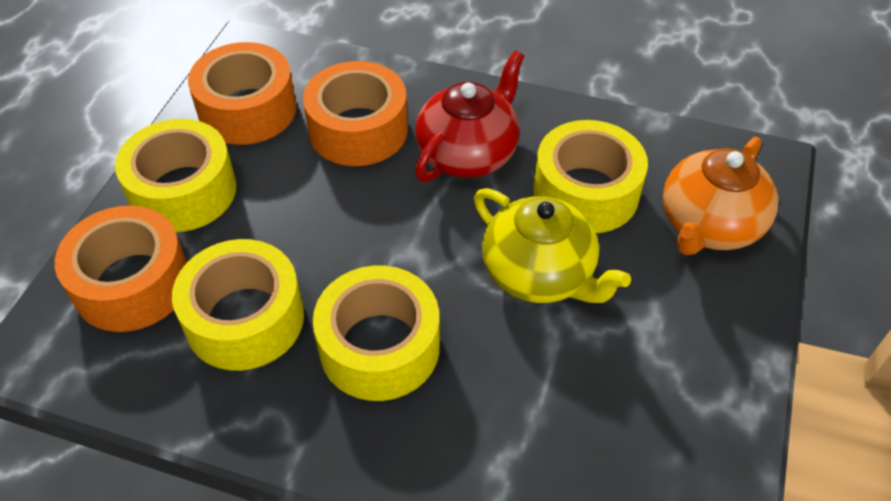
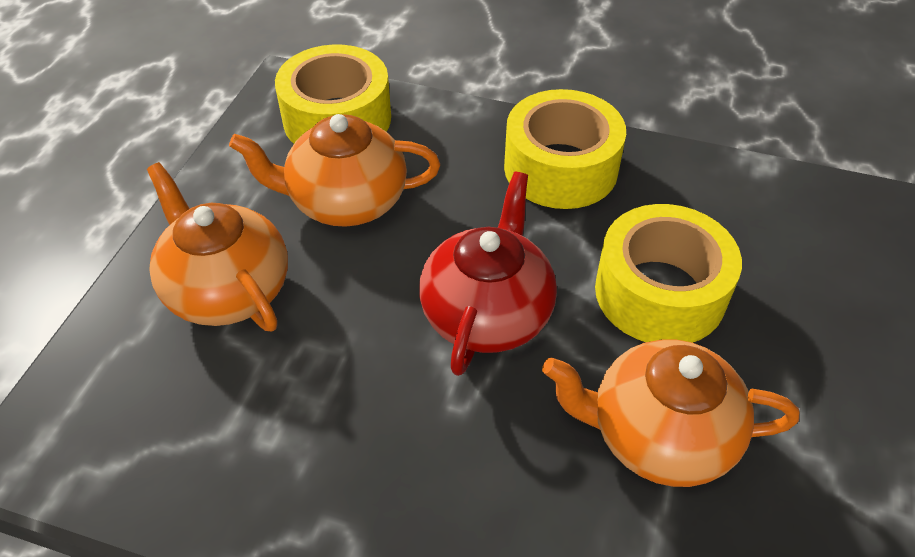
orange tape: 3 -> 0
orange teapot: 1 -> 3
yellow tape: 4 -> 3
yellow teapot: 1 -> 0

